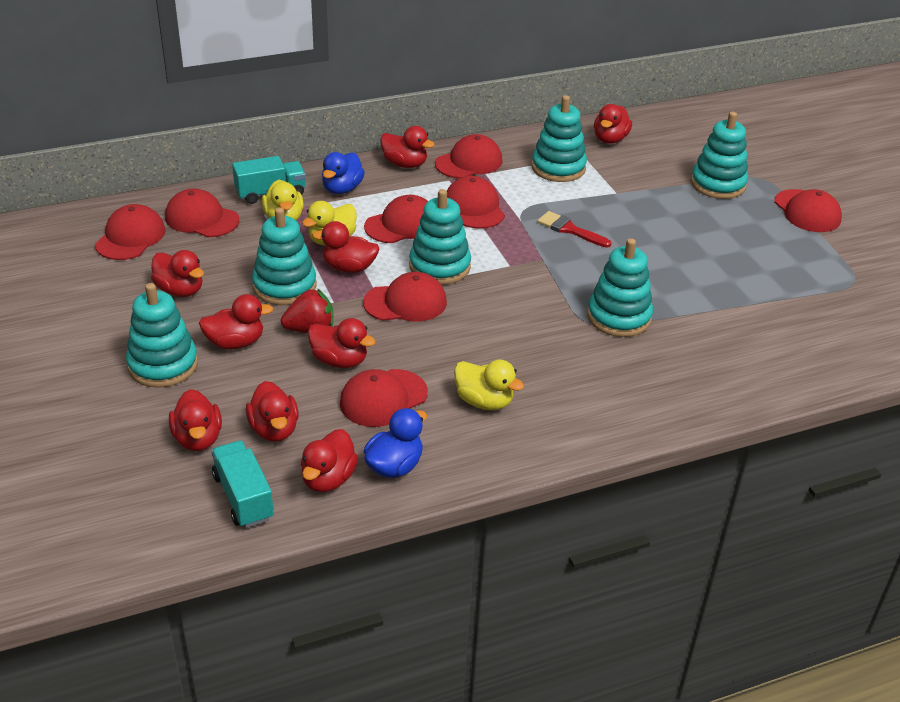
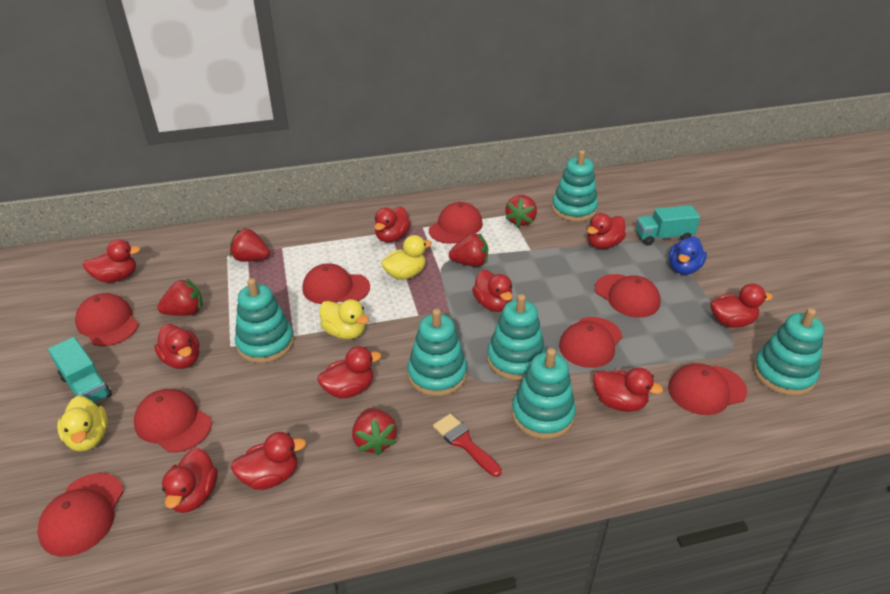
blue duck: 2 -> 1
red duck: 9 -> 10
red strawberry: 1 -> 5

